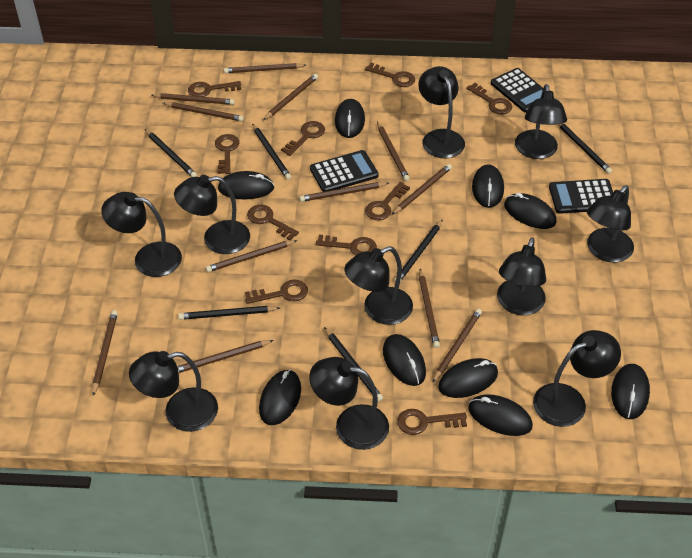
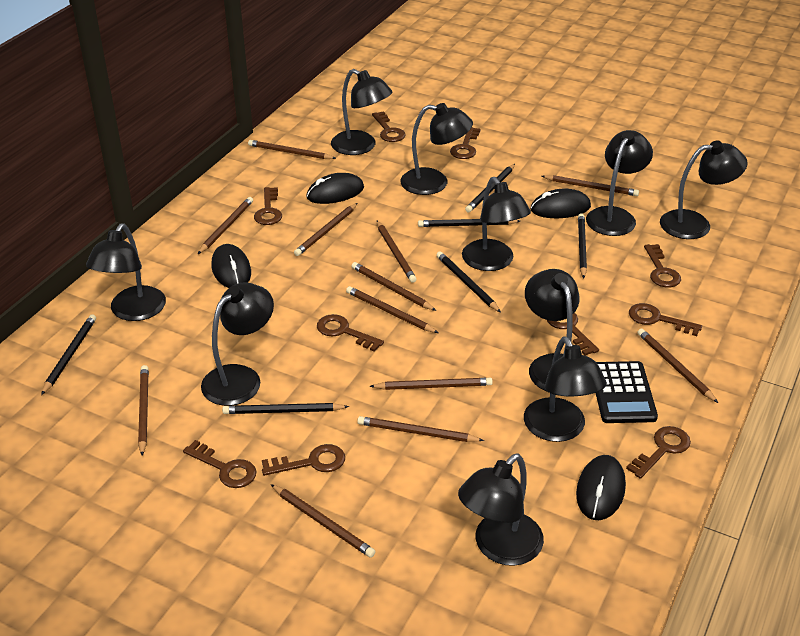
black calculator: 3 -> 1
black mouse: 9 -> 4

